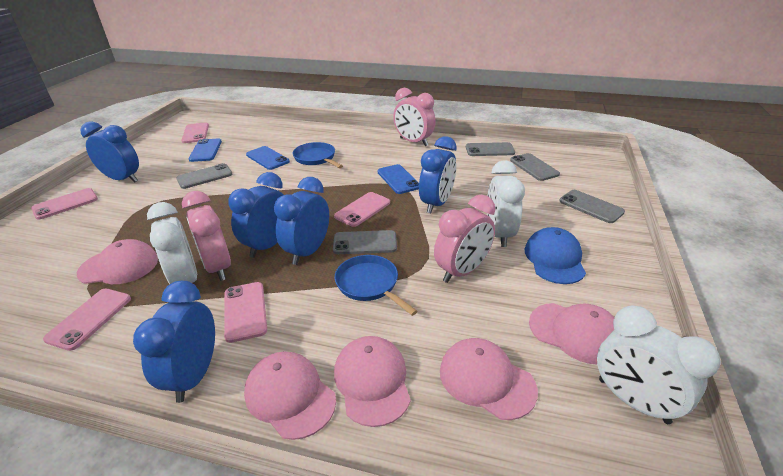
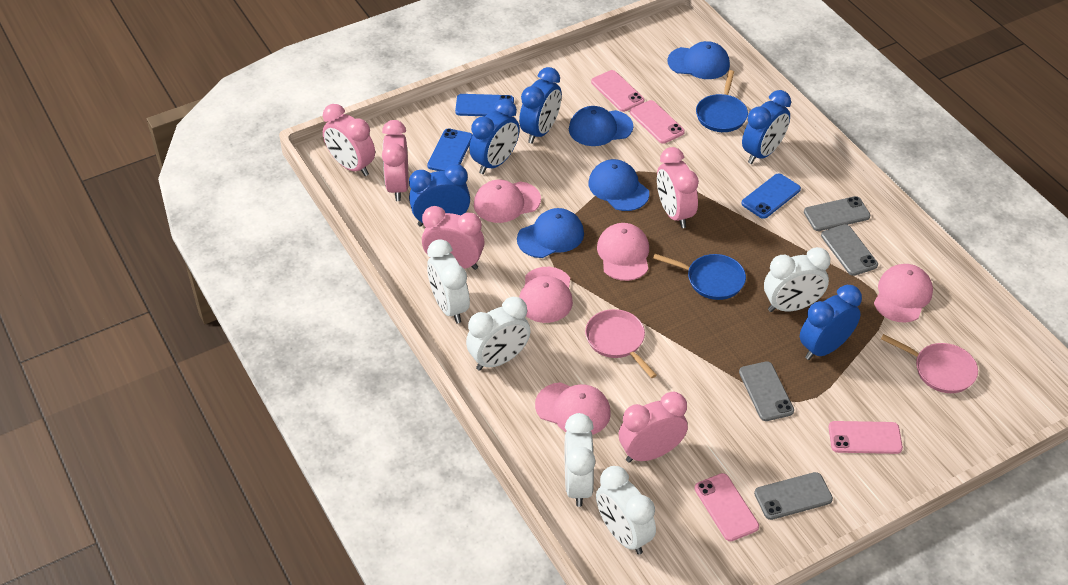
blue cap: 1 -> 4
grey phone: 5 -> 4
pink clock: 3 -> 5
pink pan: 0 -> 2
pink phone: 5 -> 4
white clock: 3 -> 5

